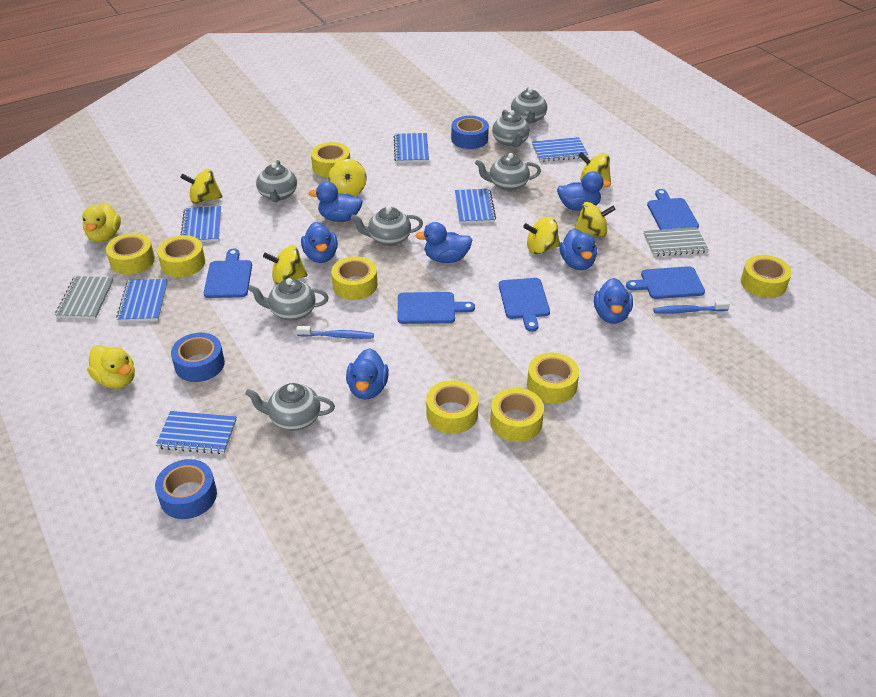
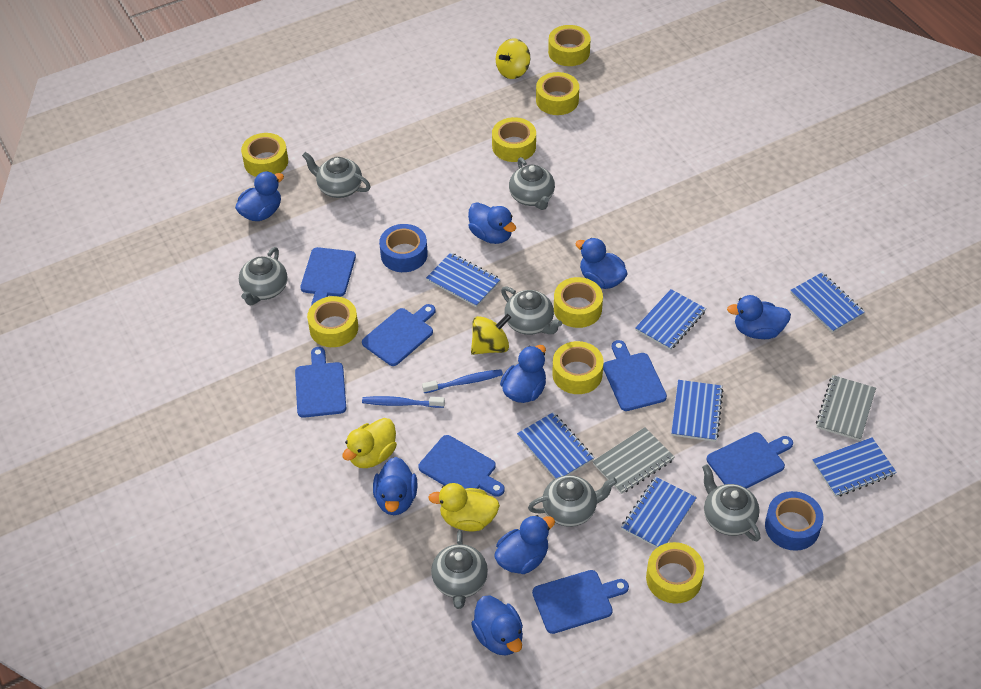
blue cutting board: 5 -> 7
blue duck: 7 -> 8
blue notebook: 6 -> 7
blue tape: 3 -> 2
yellow spinning top: 6 -> 2

